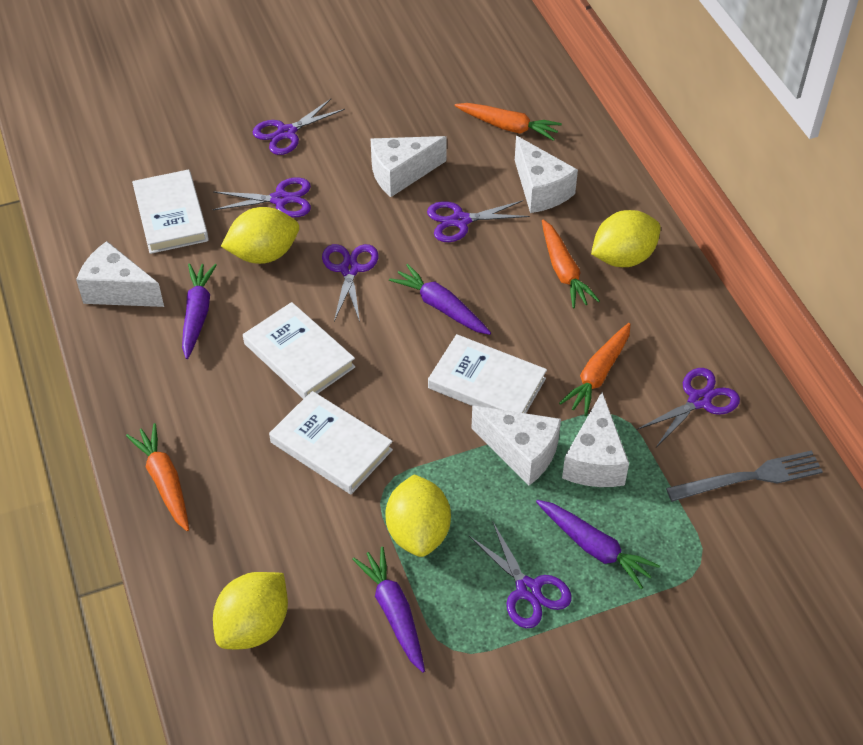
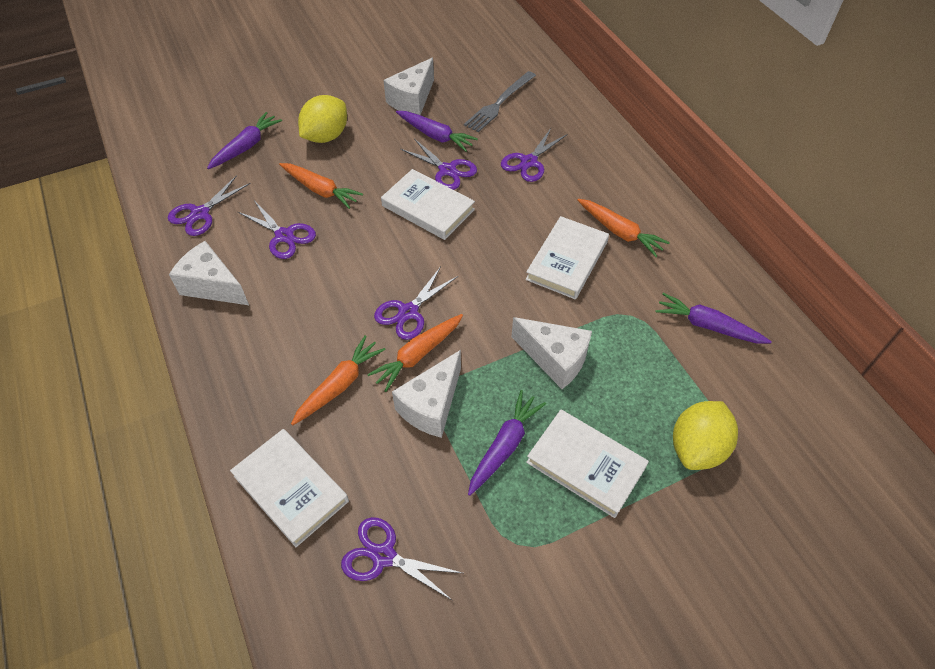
white cheese: 5 -> 4
yellow lemon: 4 -> 2

